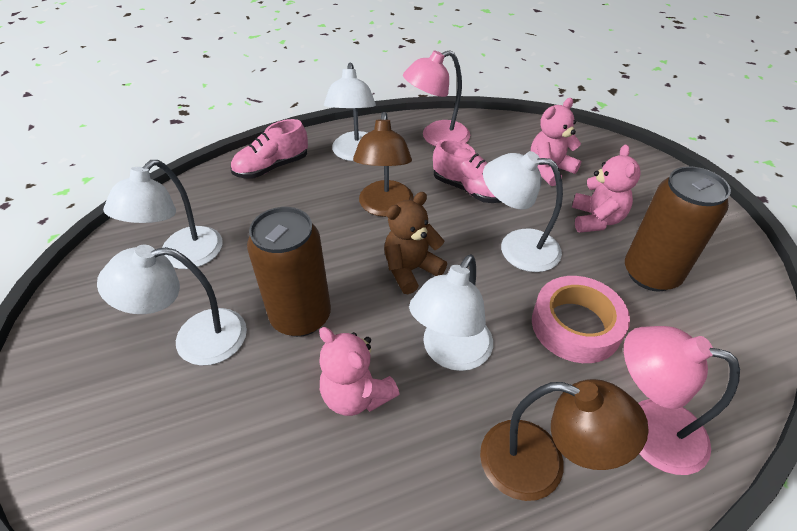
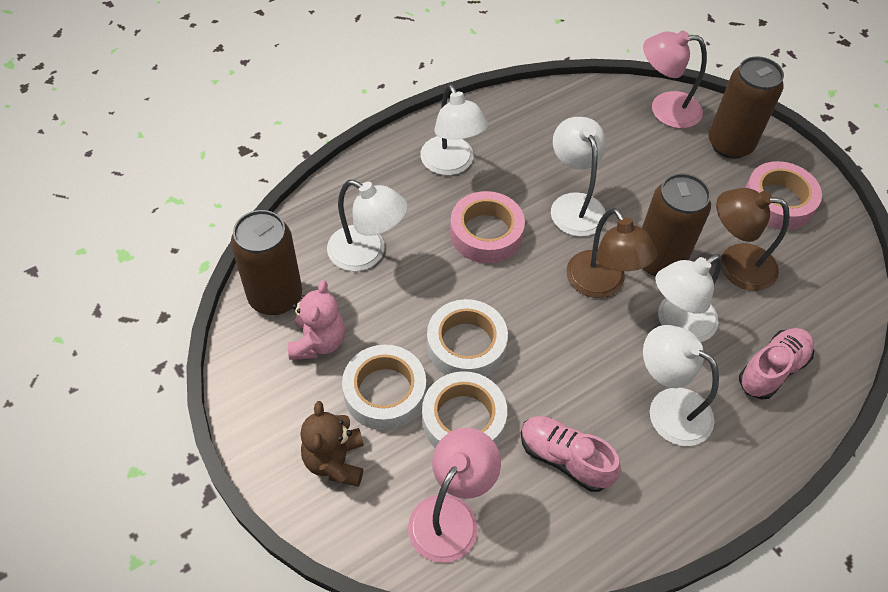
brown can: 2 -> 3
pink tape: 1 -> 2
pink teddy bear: 3 -> 1
white tape: 0 -> 3

